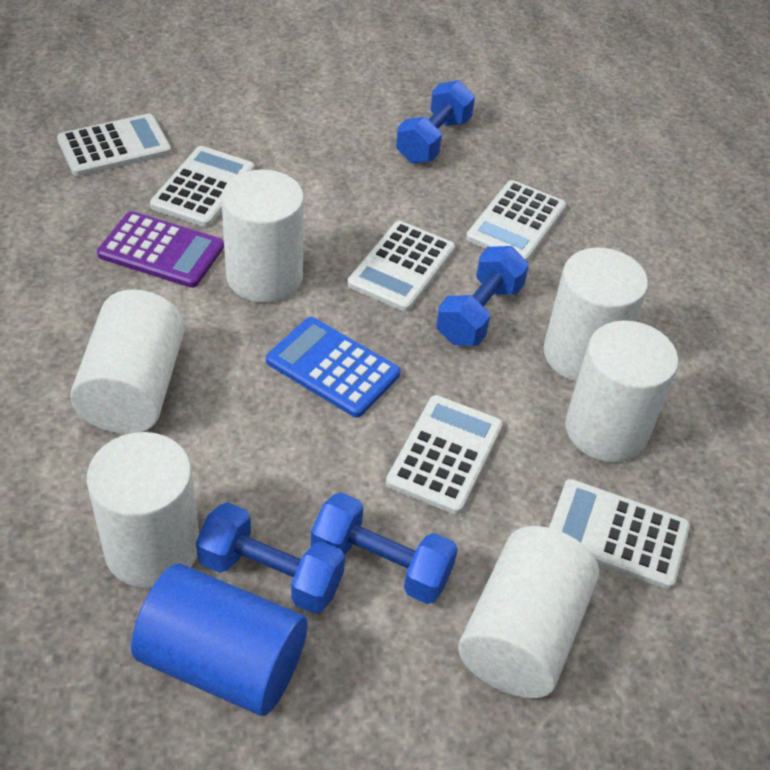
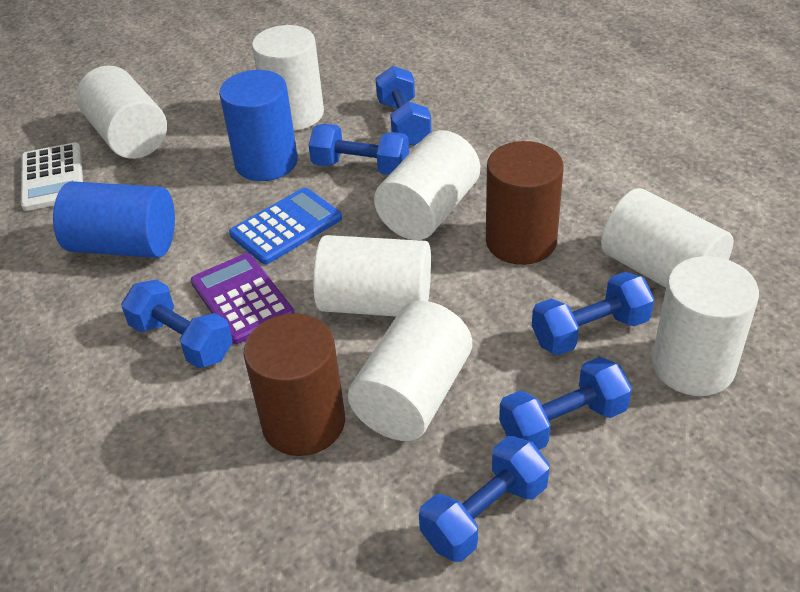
blue cylinder: 1 -> 2
blue dumbbell: 4 -> 6
brown cylinder: 0 -> 2
white calculator: 6 -> 1
white cylinder: 6 -> 7

